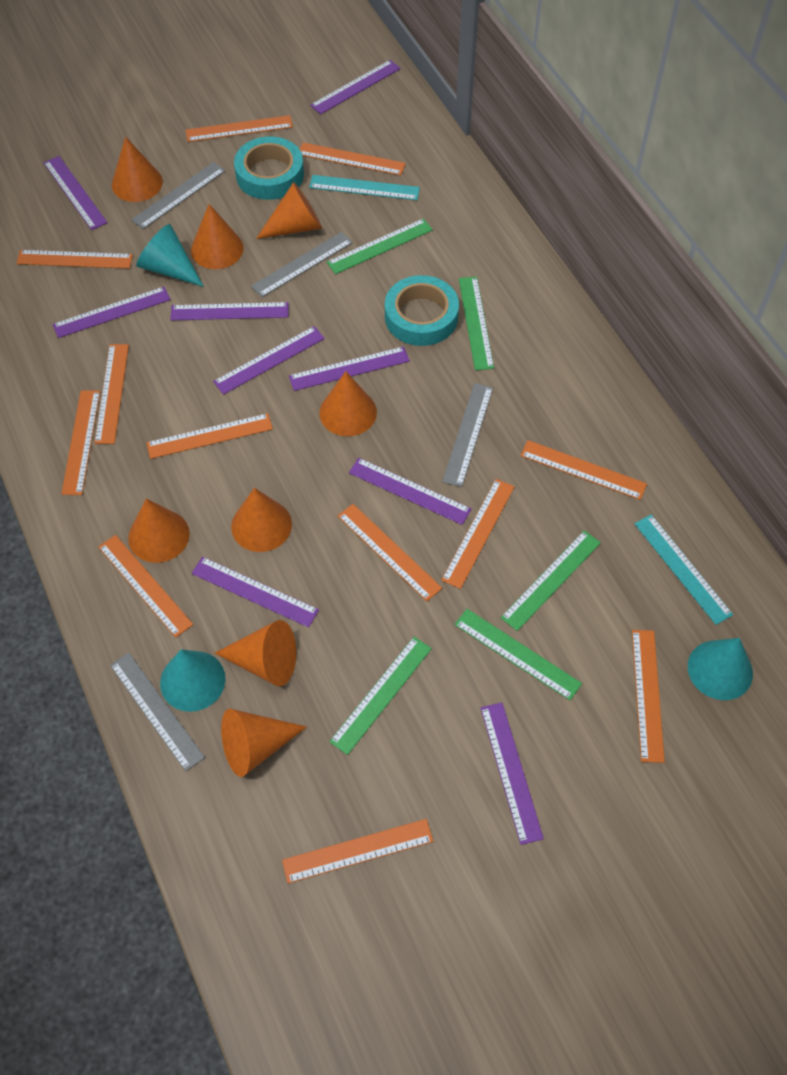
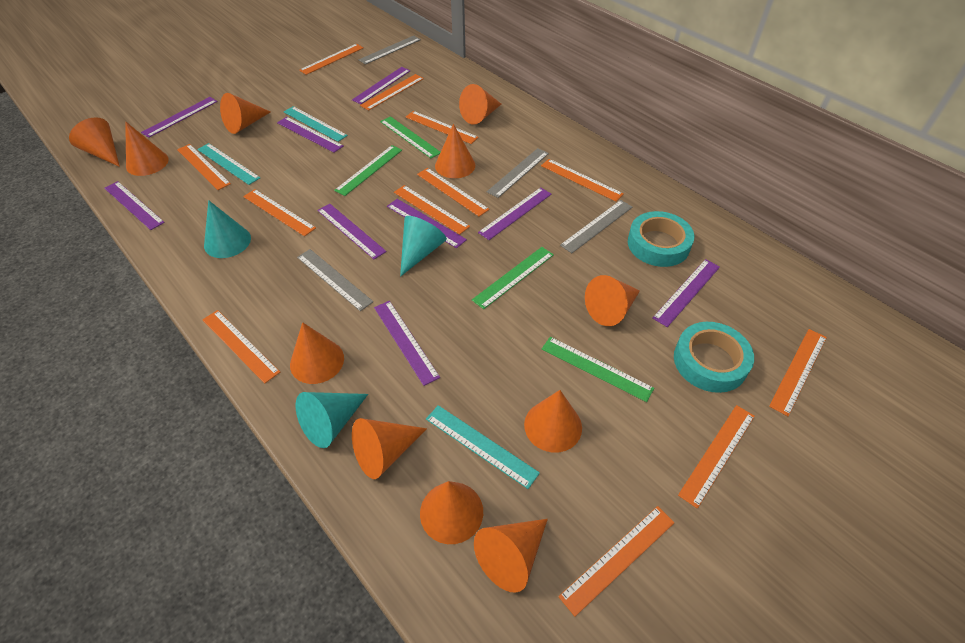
green ruler: 5 -> 4
orange cone: 8 -> 11
turquoise ruler: 2 -> 3

